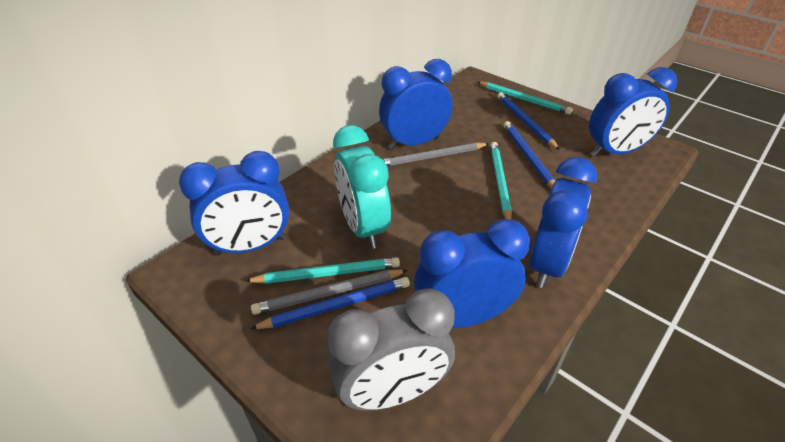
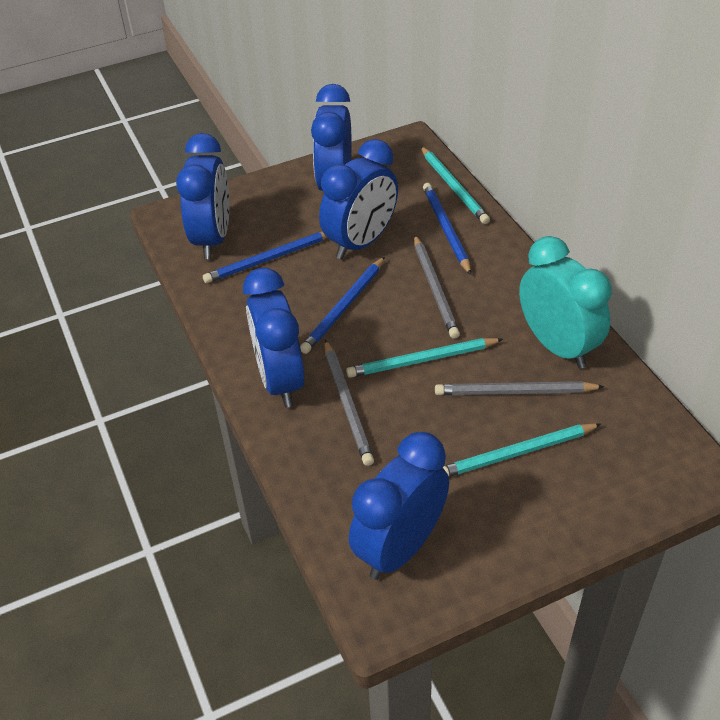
grey clock: 1 -> 0
grey pencil: 2 -> 3

